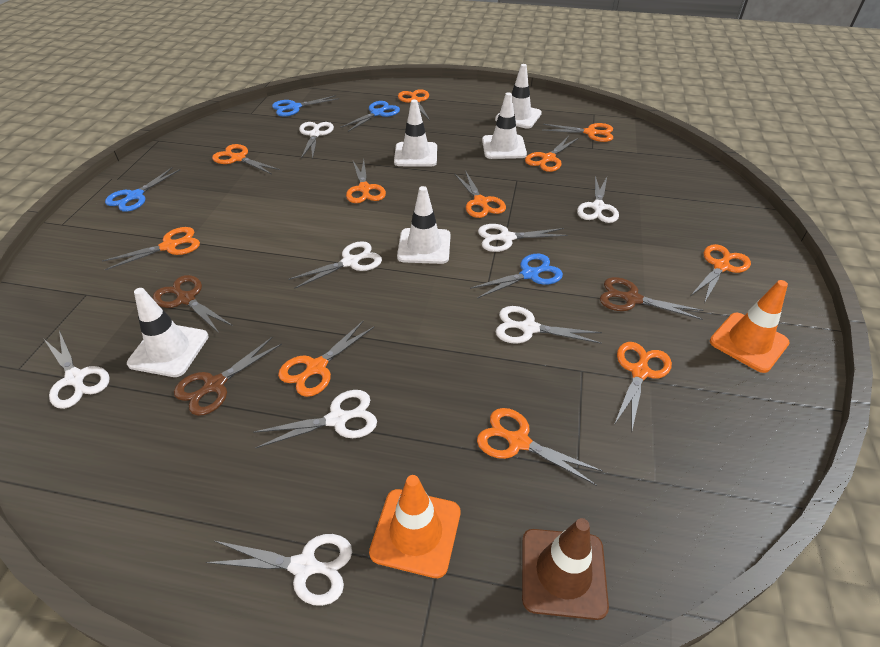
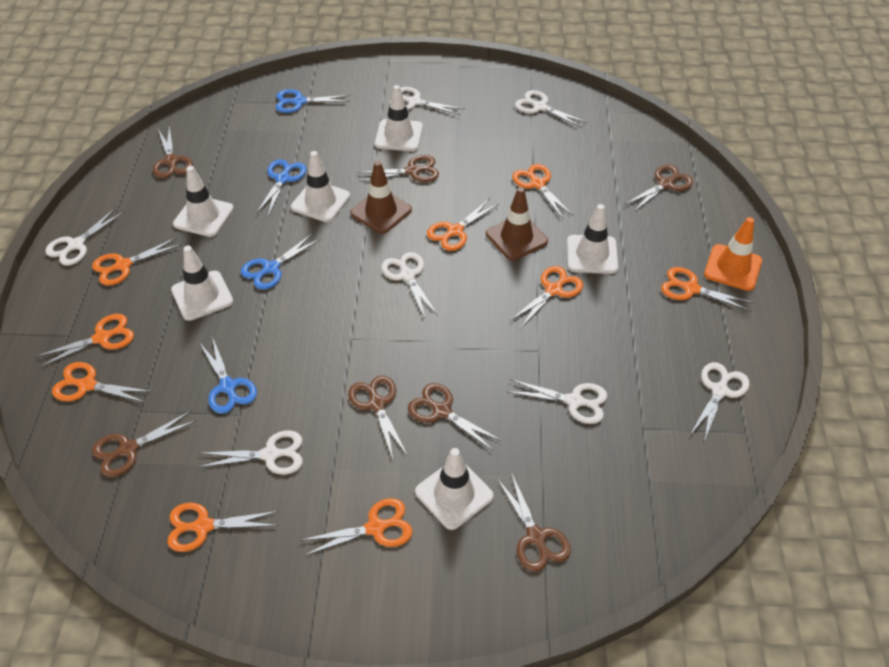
brown scissors: 3 -> 7
brown traffic cone: 1 -> 2
orange scissors: 11 -> 9
orange traffic cone: 2 -> 1
white scissors: 8 -> 7
white traffic cone: 5 -> 6

